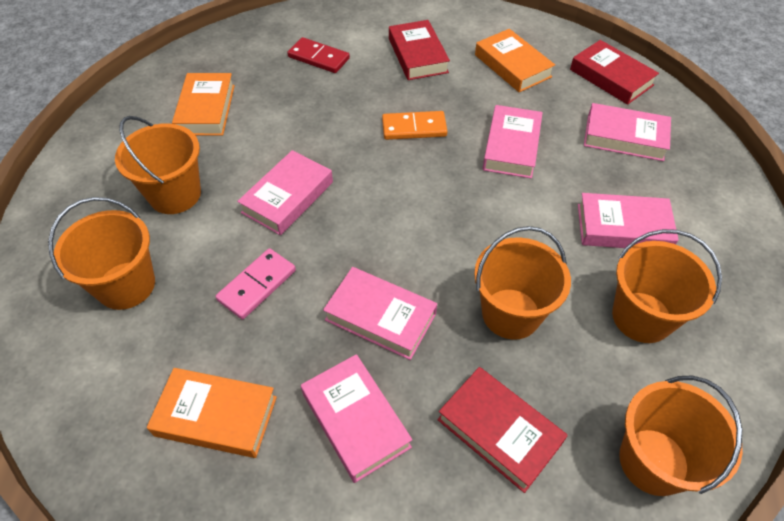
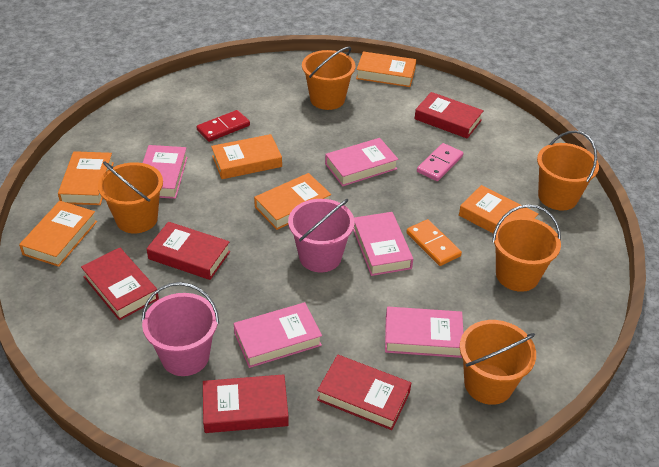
orange book: 3 -> 6
pink book: 6 -> 5
pink bucket: 0 -> 2
red book: 3 -> 5

